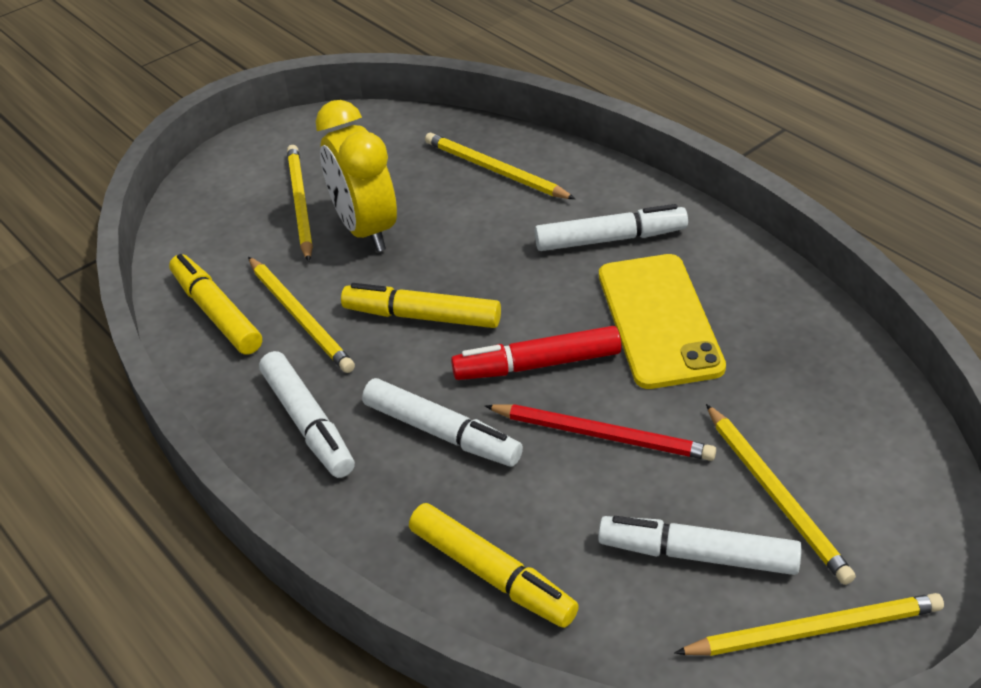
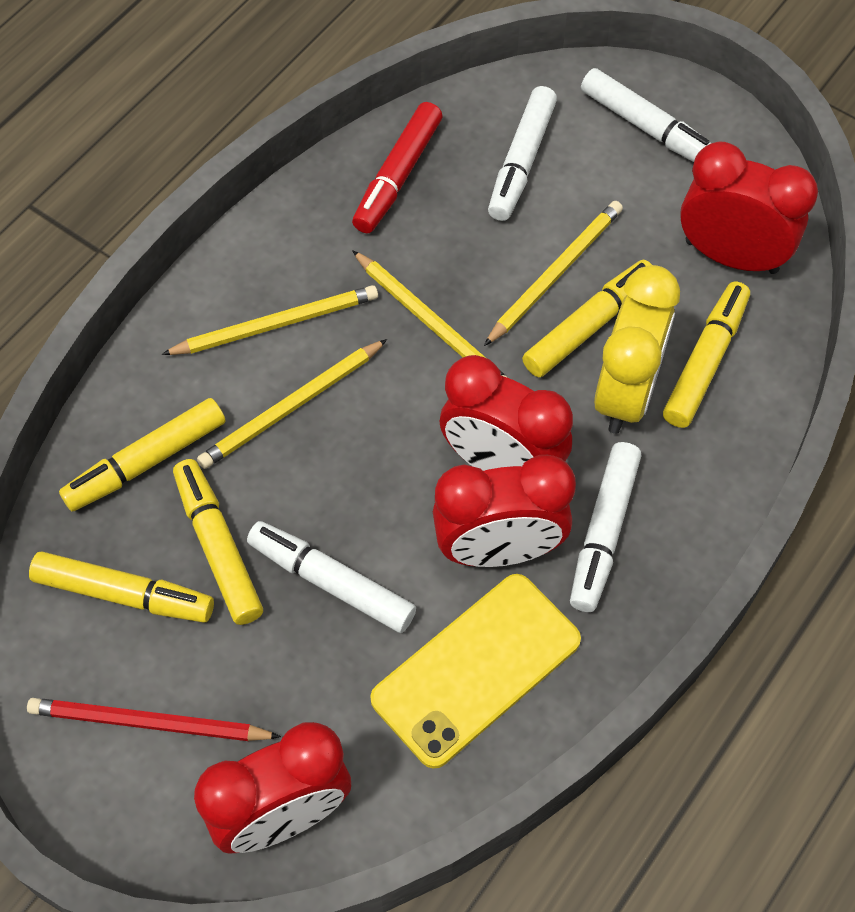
red clock: 0 -> 4
yellow marker: 3 -> 5
yellow pencil: 5 -> 4

